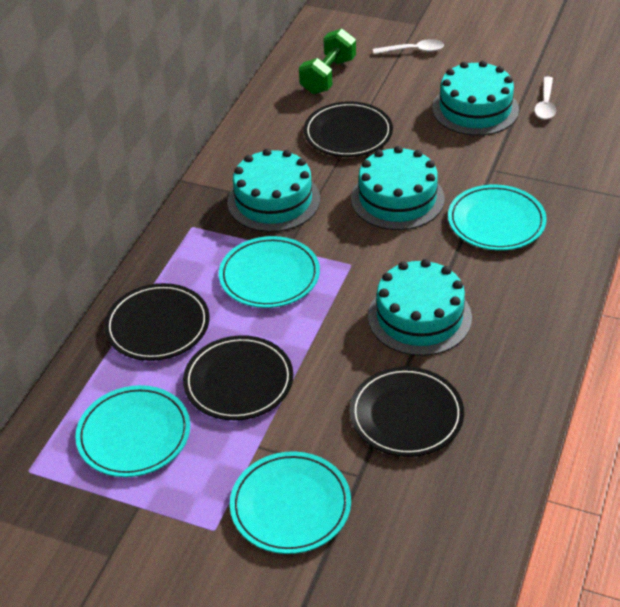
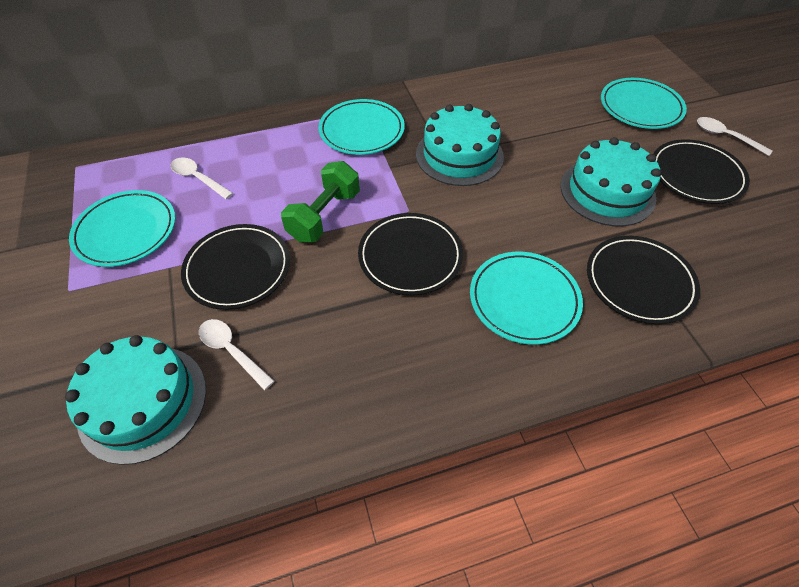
turquoise cake: 4 -> 3
white spoon: 2 -> 3

